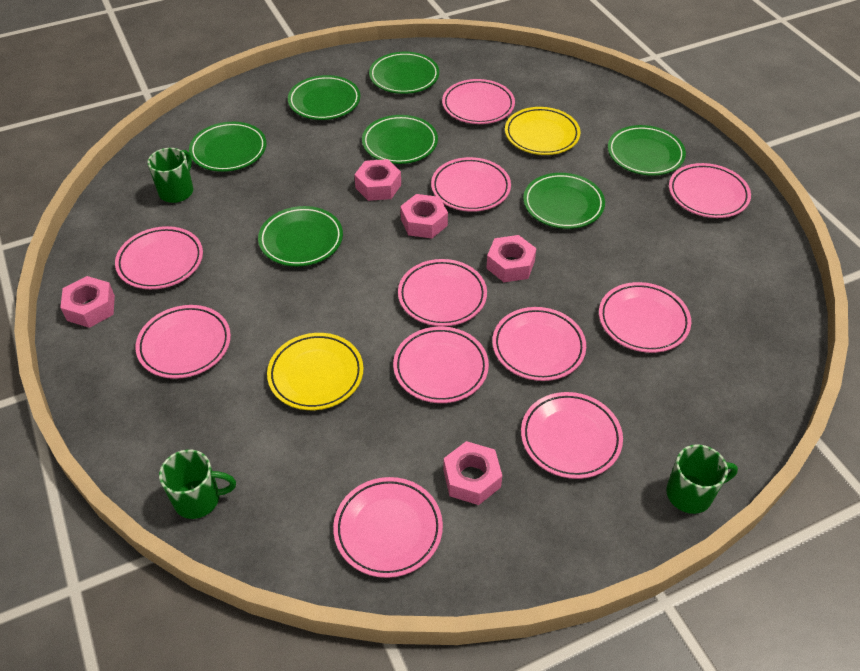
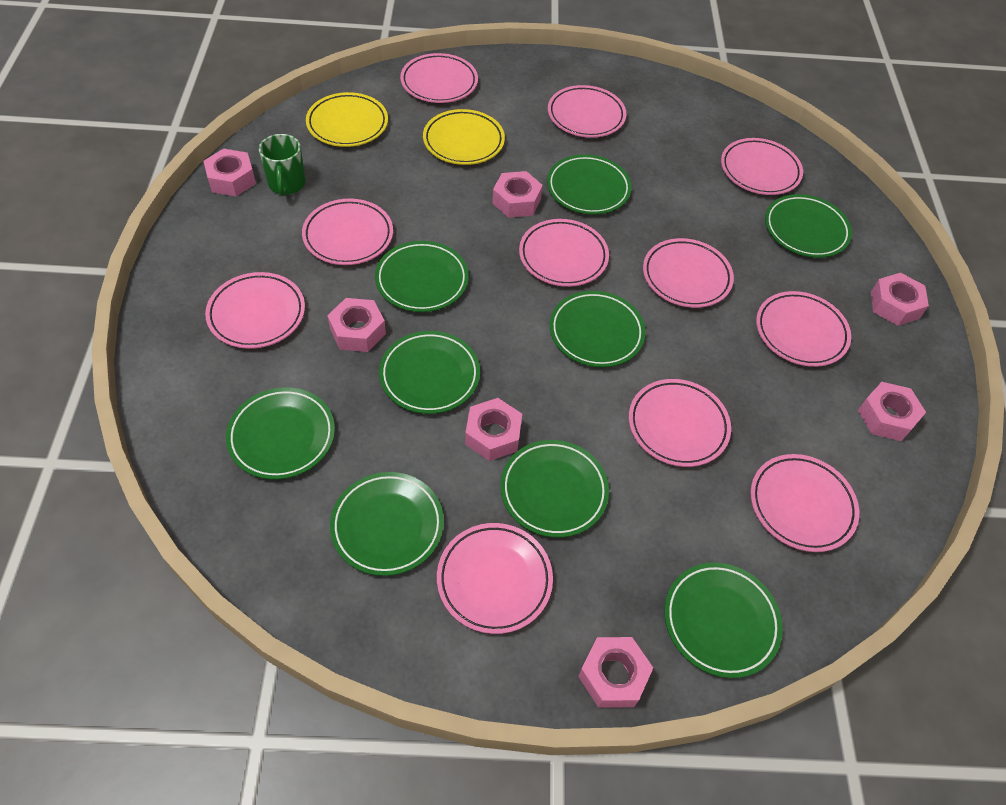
green mug: 3 -> 1
green plate: 7 -> 9
pink nut: 5 -> 7

